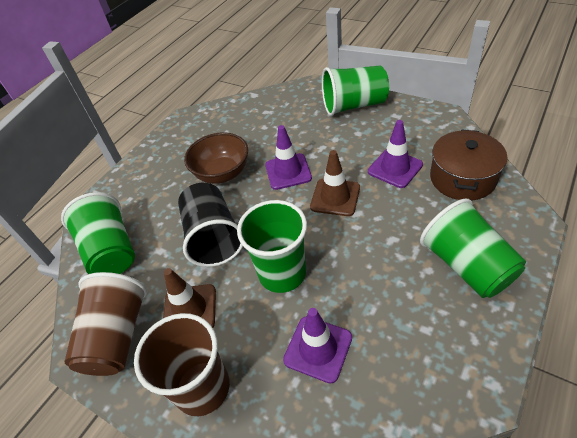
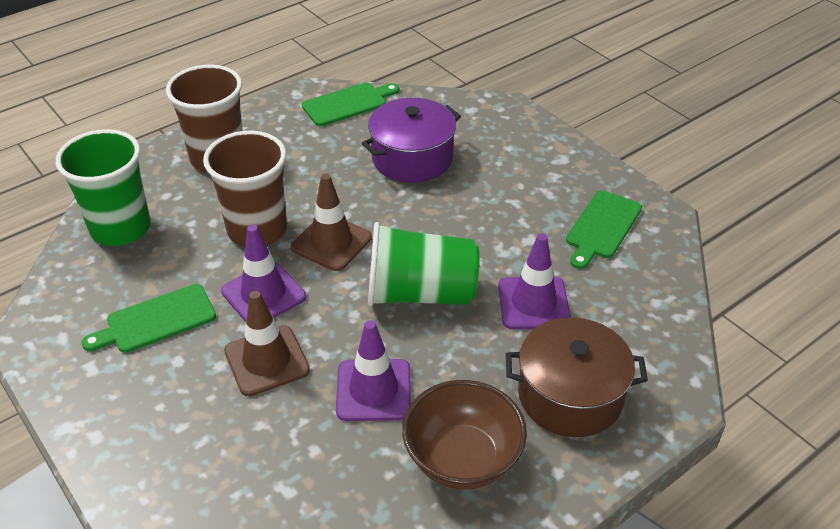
black cup: 1 -> 0
green cup: 4 -> 2
green cutting board: 0 -> 3
purple pot: 0 -> 1

